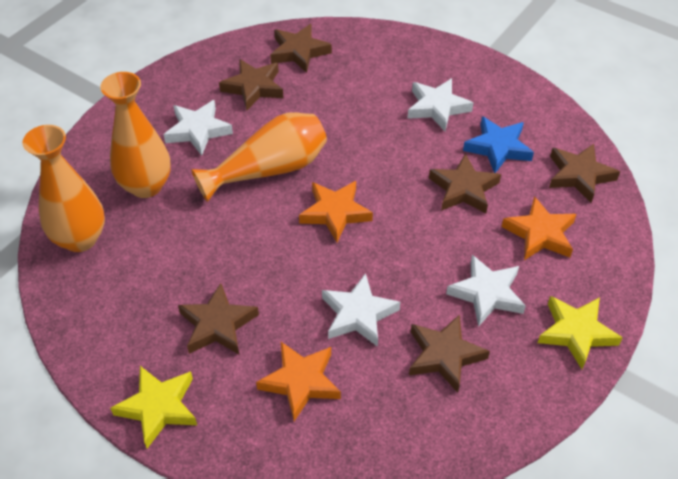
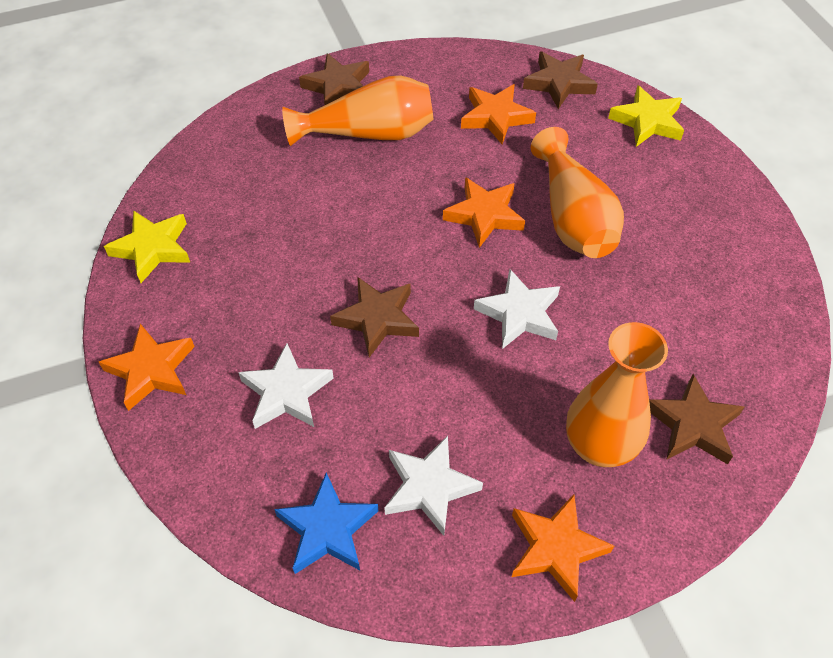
brown star: 6 -> 4
orange star: 3 -> 4
white star: 4 -> 3

